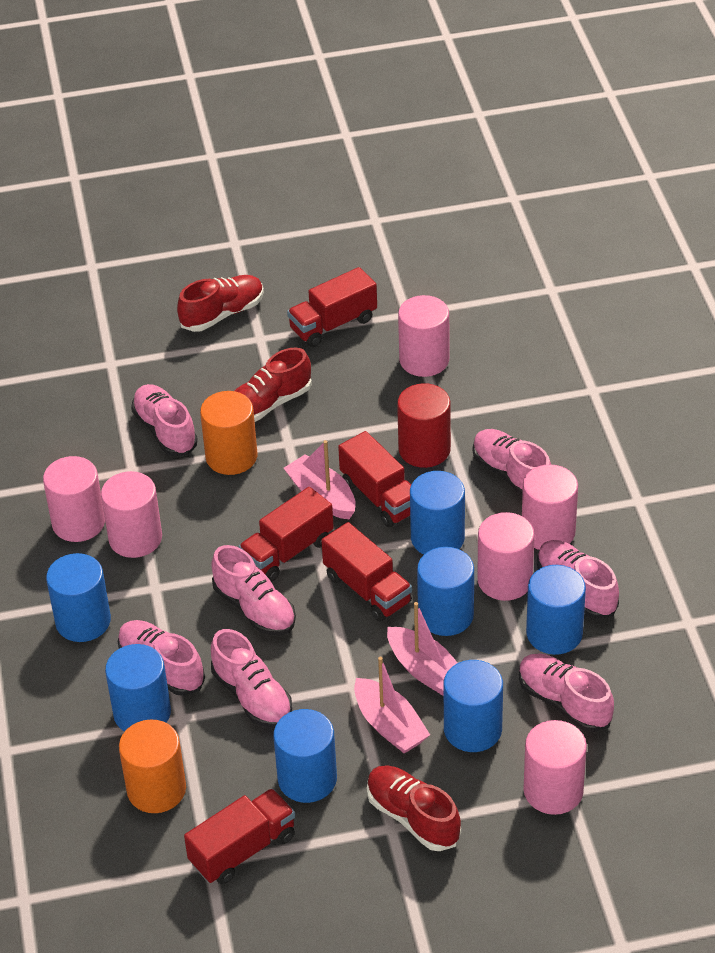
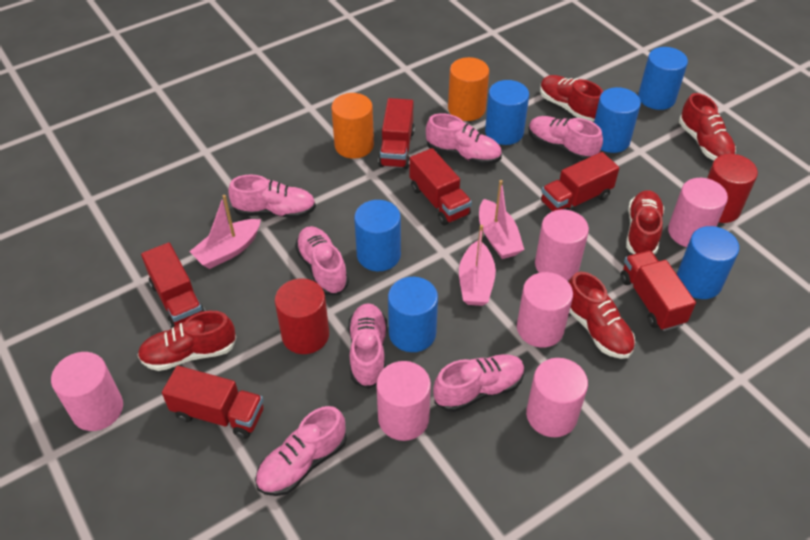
blue cylinder: 7 -> 6
red cylinder: 1 -> 2
red shoe: 3 -> 5
red truck: 5 -> 6

